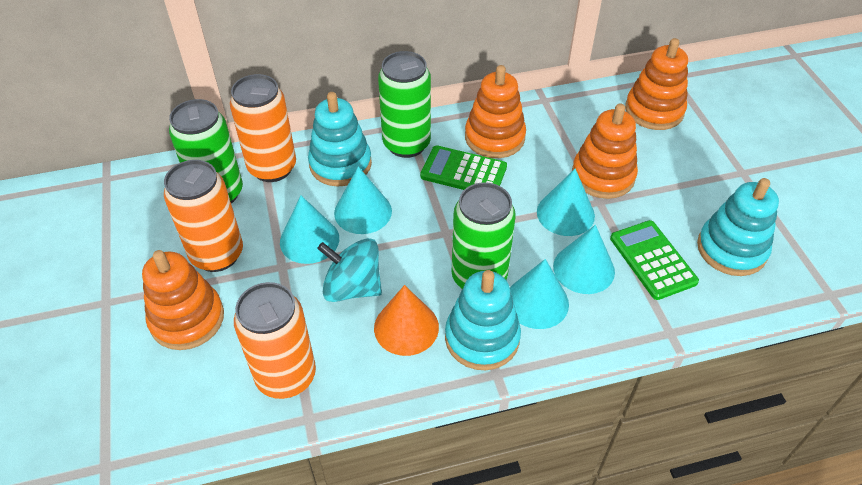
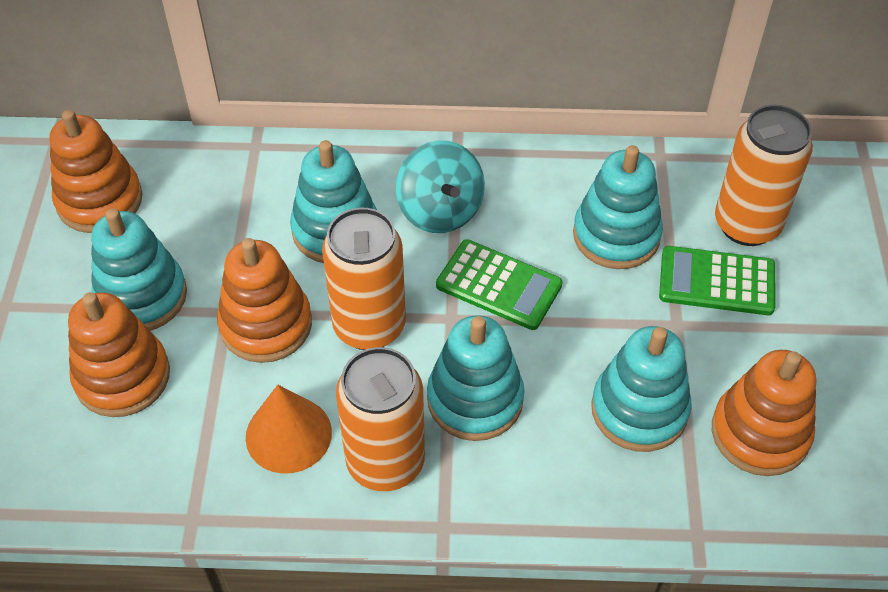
green can: 3 -> 0
turquoise cone: 5 -> 0
turquoise stacking toy: 3 -> 5

